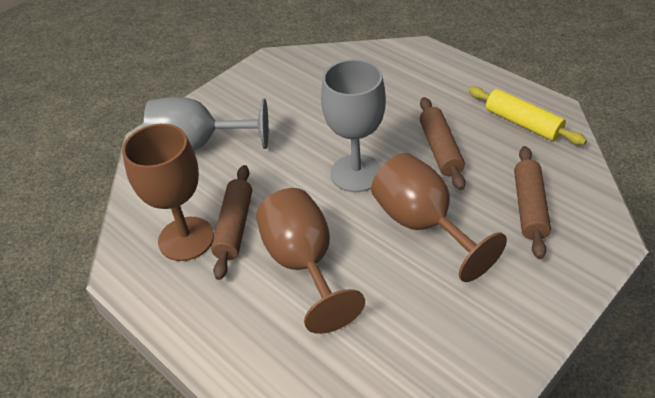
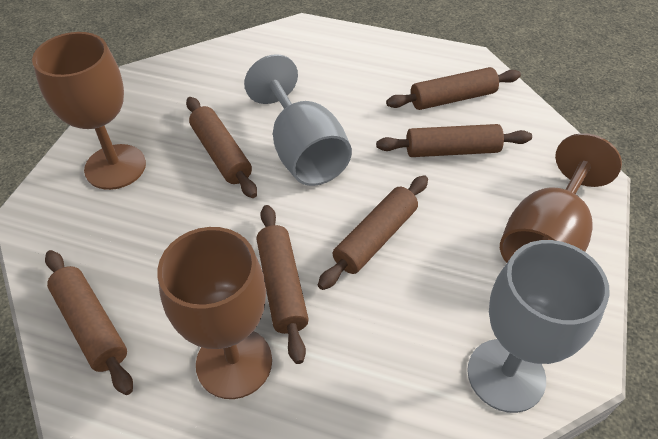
brown rolling pin: 3 -> 6
yellow rolling pin: 1 -> 0

